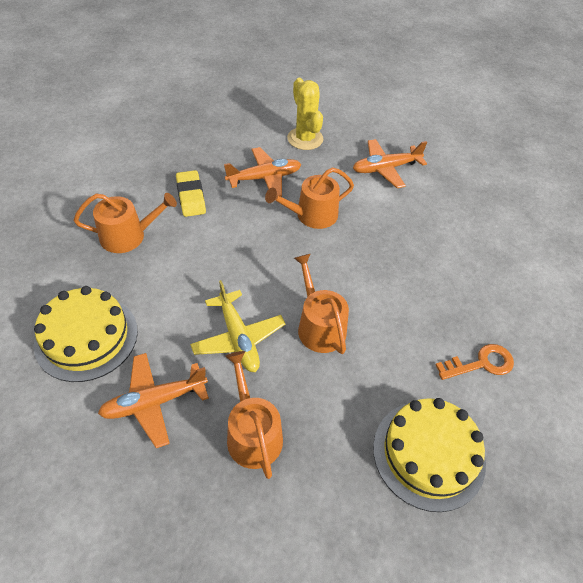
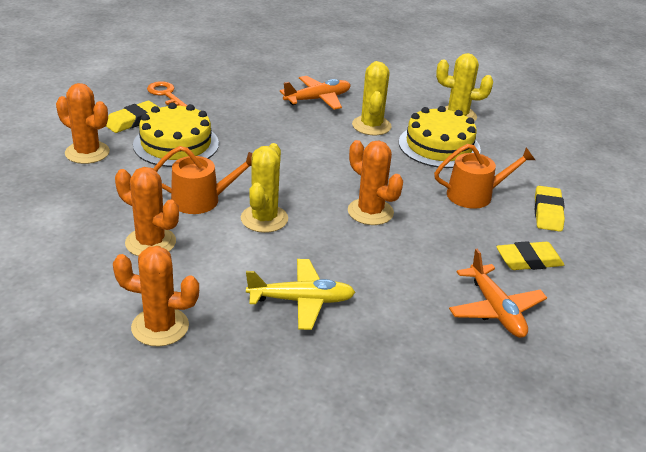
orange cactus: 0 -> 4
orange plane: 3 -> 2
orange watering can: 4 -> 2
yellow cactus: 1 -> 3
yellow eraser: 1 -> 3

